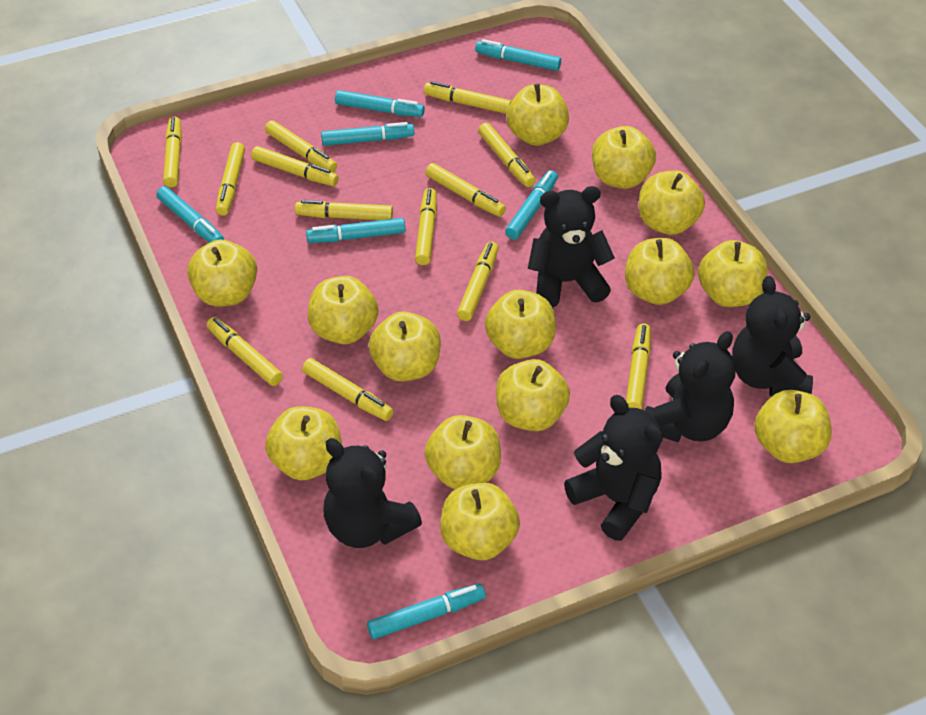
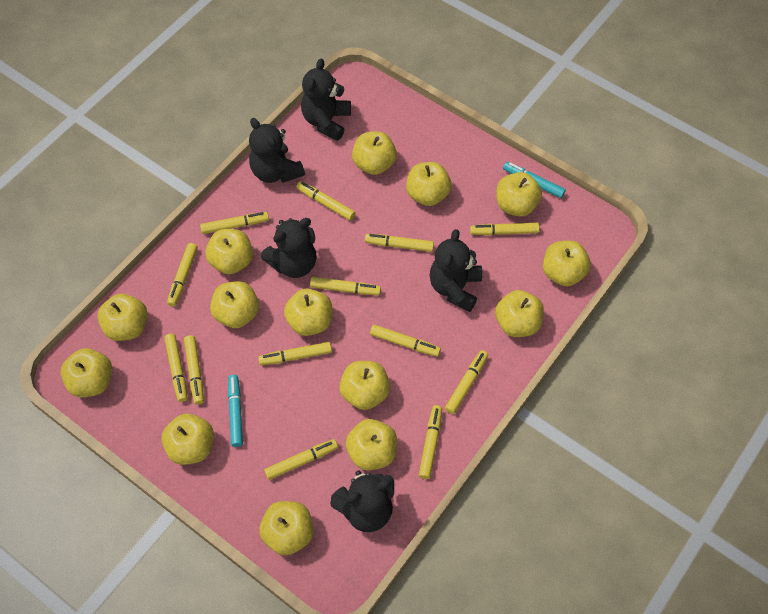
turquoise marker: 7 -> 2

